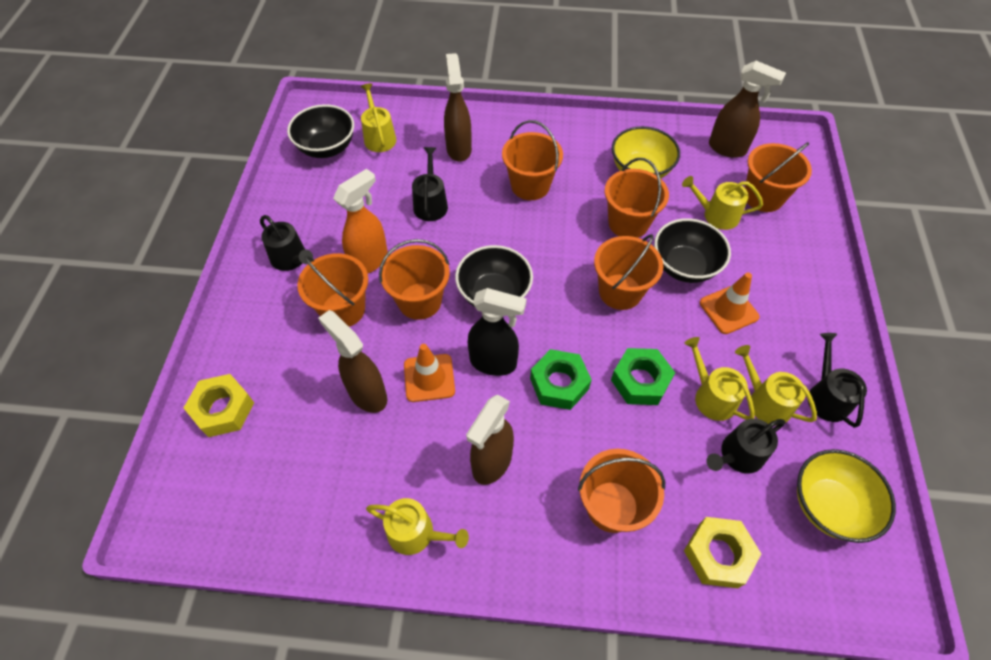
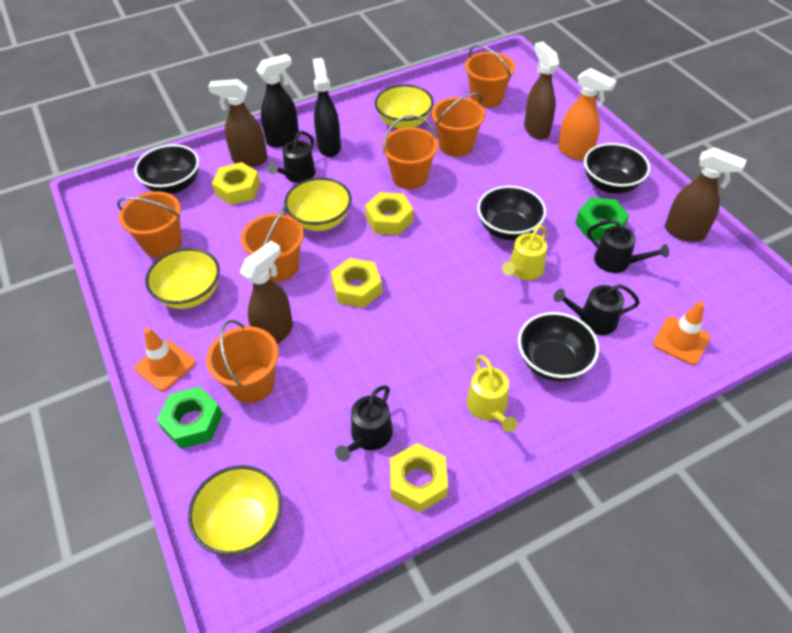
black bowl: 3 -> 4
black spray bottle: 1 -> 2
orange bucket: 7 -> 6
yellow bowl: 2 -> 4
yellow nut: 2 -> 4
yellow watering can: 5 -> 2

